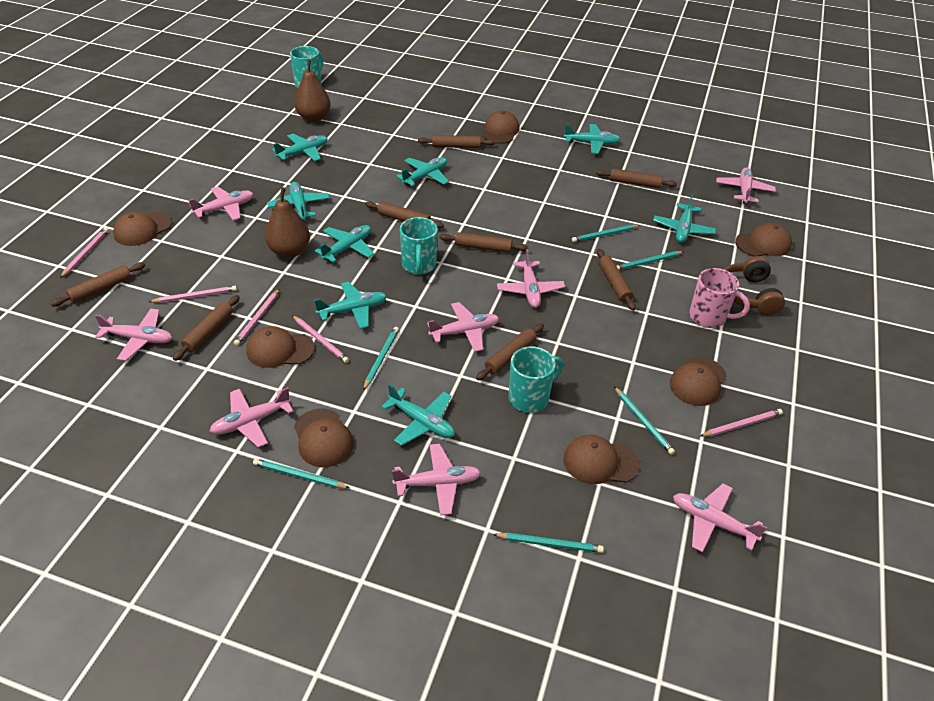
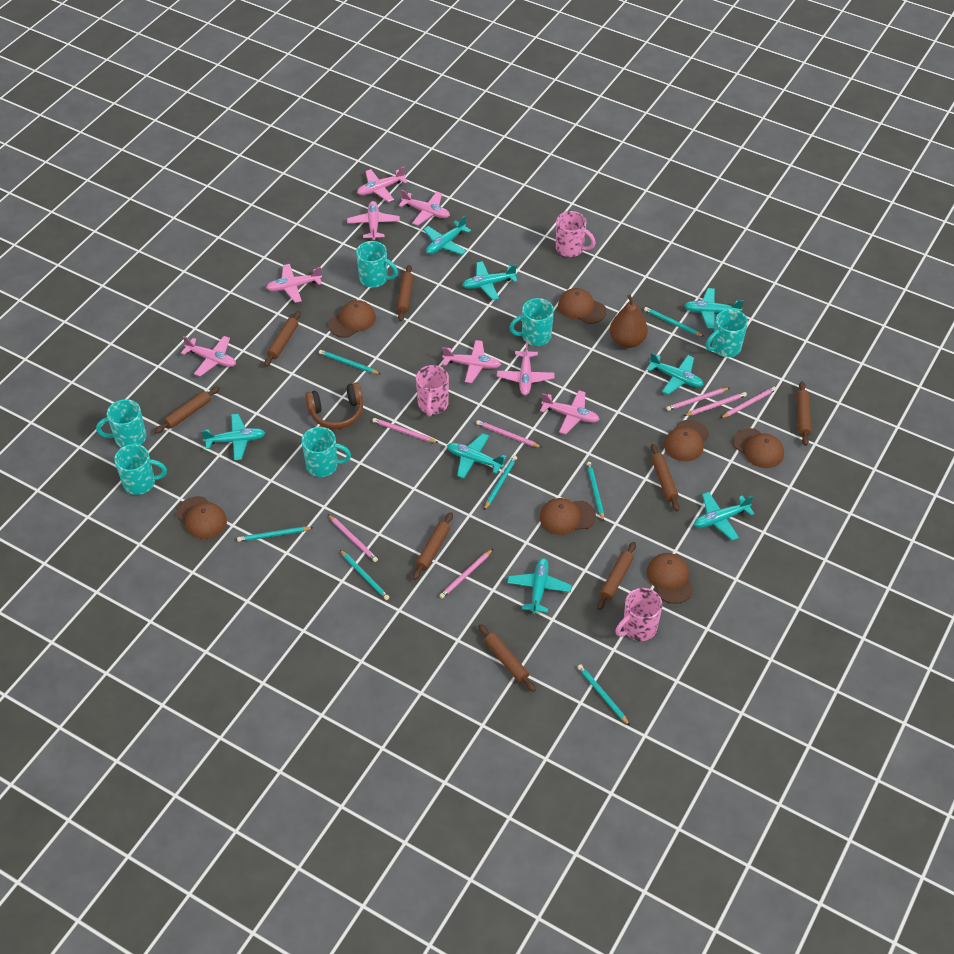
brown pear: 2 -> 1
pink mug: 1 -> 3
pink pencil: 5 -> 7
turquoise mug: 3 -> 6
turquoise pencil: 6 -> 7

